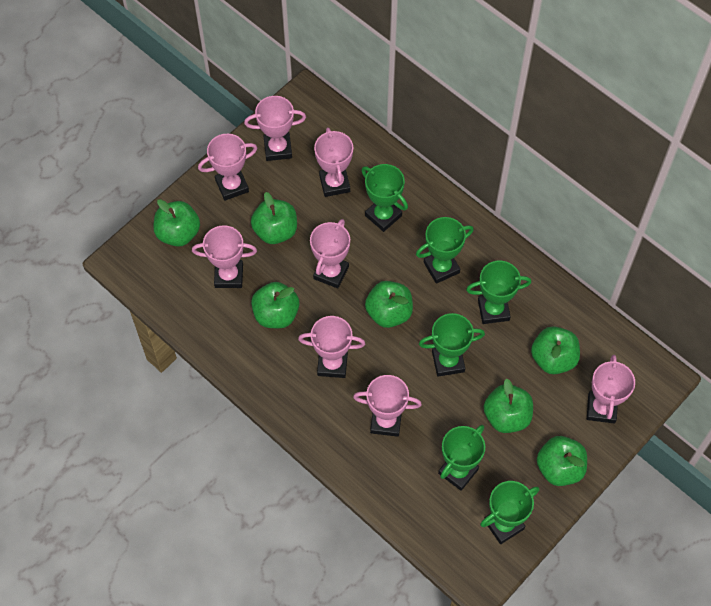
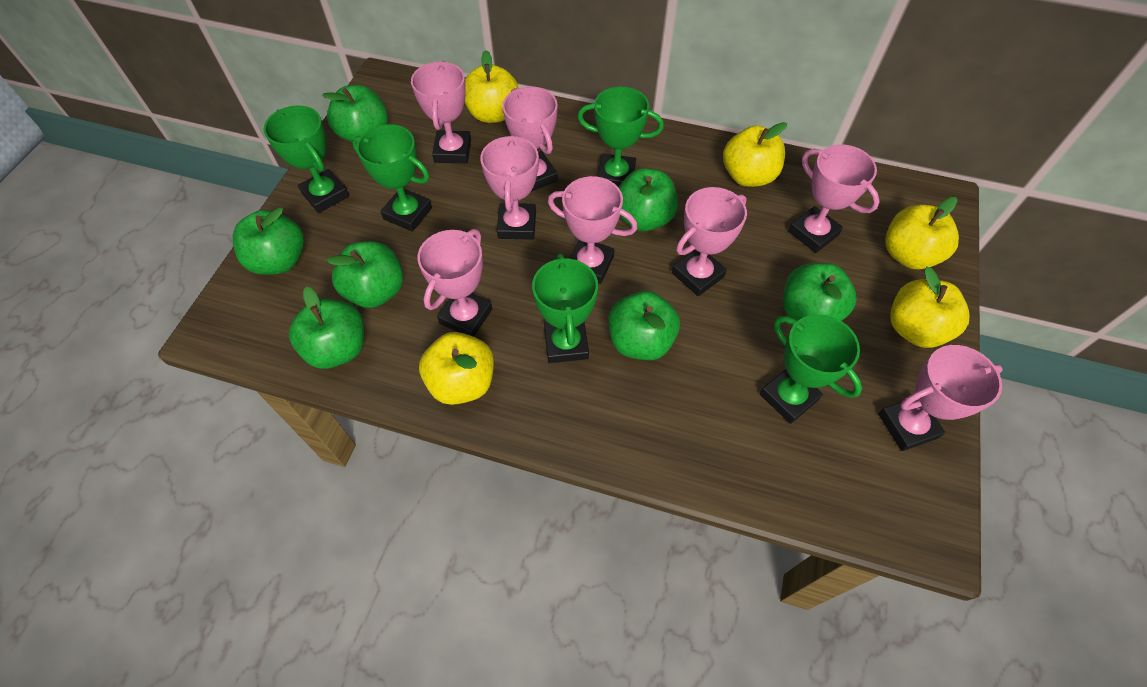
green trophy: 6 -> 5
yellow apple: 0 -> 5

